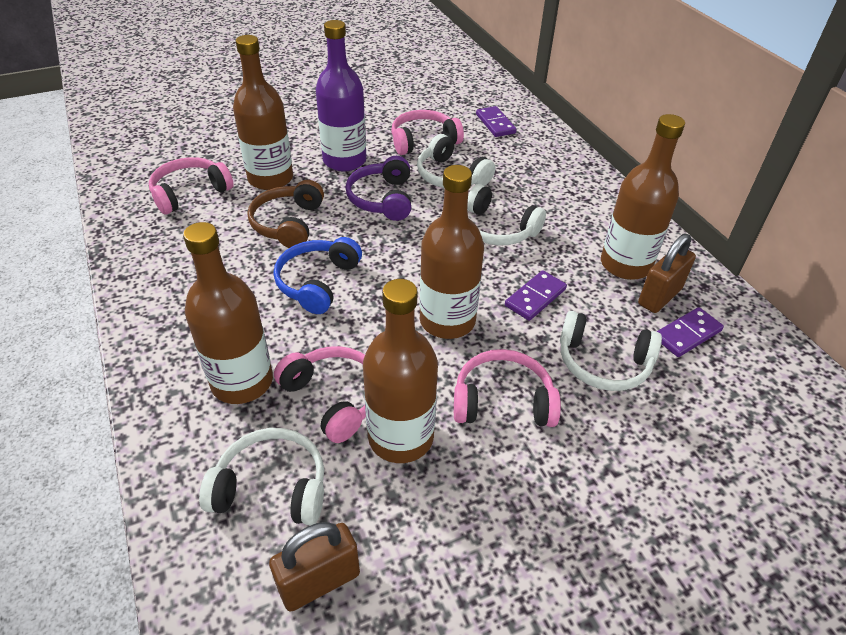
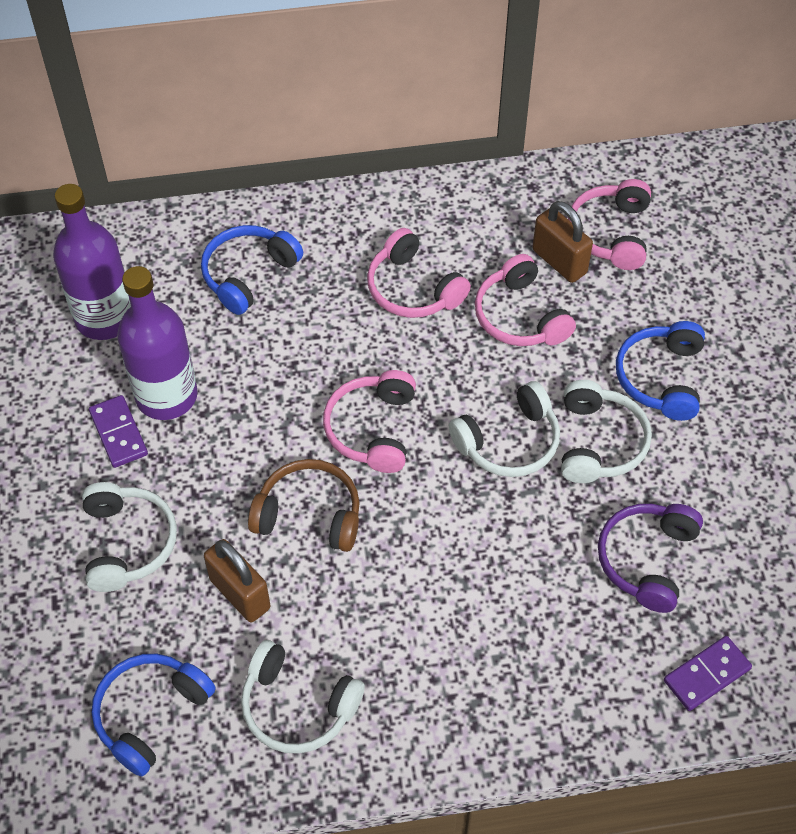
blue headphones: 1 -> 3
brown bottle: 5 -> 0
purple bottle: 1 -> 2
purple domino: 3 -> 2

